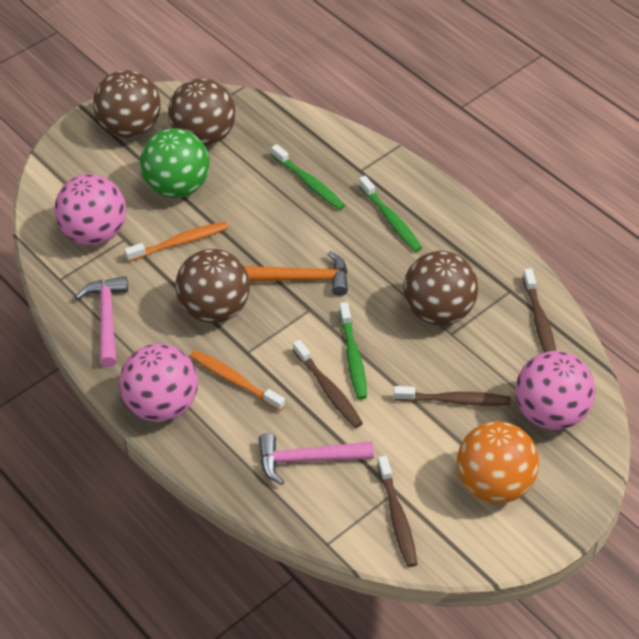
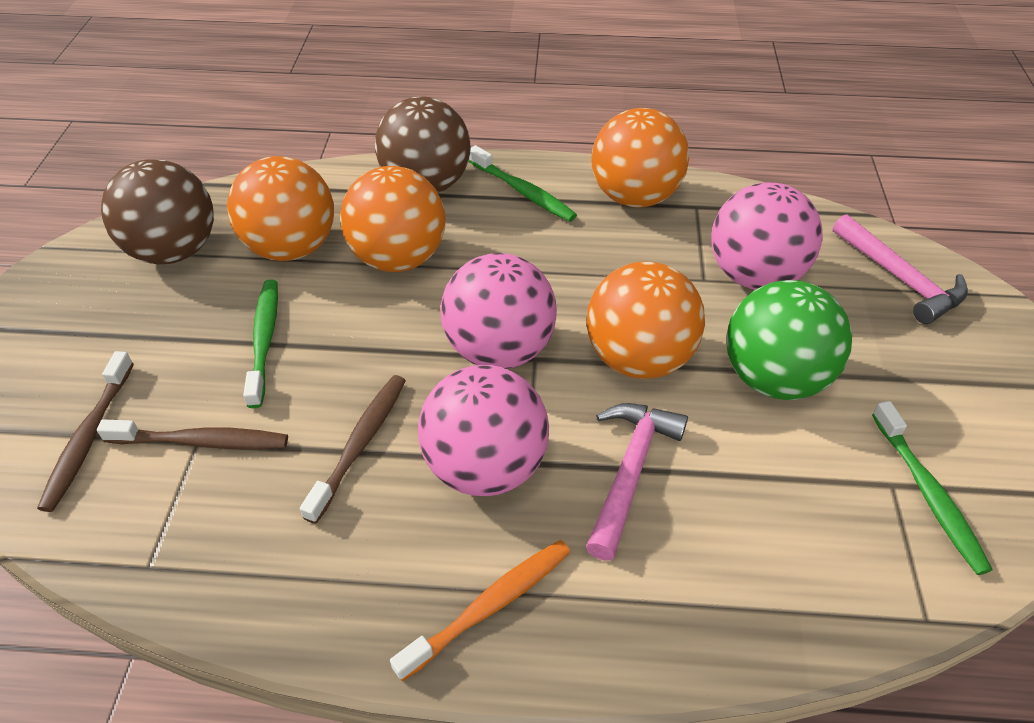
brown ball: 4 -> 2
brown toothbrush: 4 -> 3
orange ball: 1 -> 4
orange hammer: 1 -> 0
orange toothbrush: 2 -> 1

